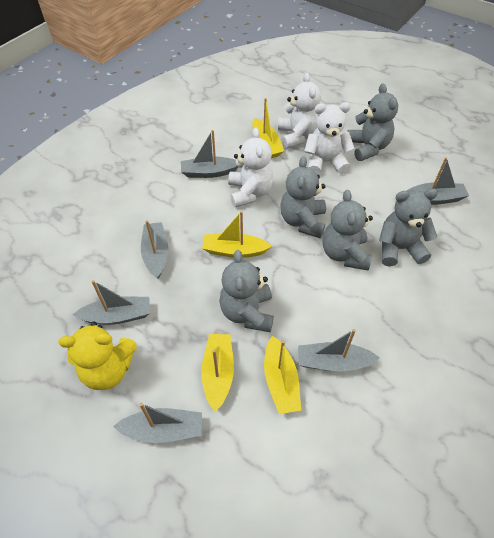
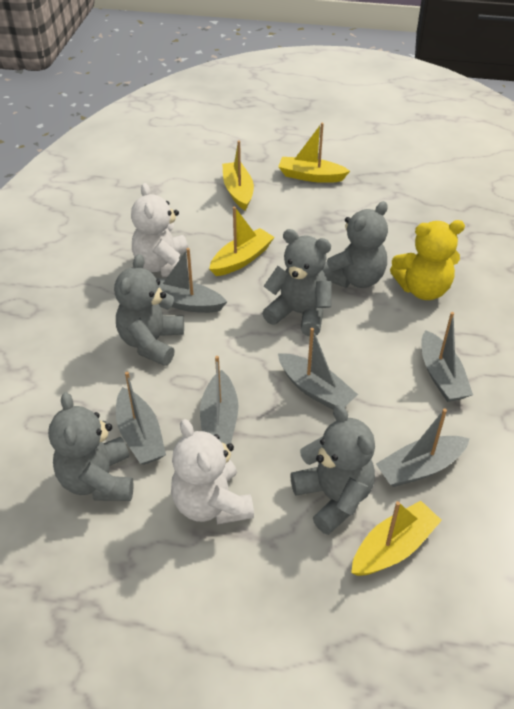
white teddy bear: 3 -> 2

